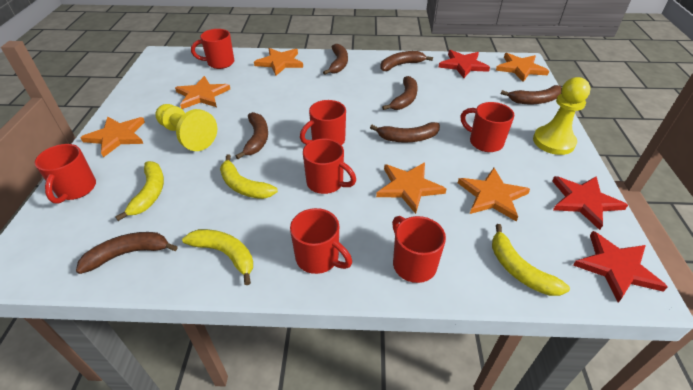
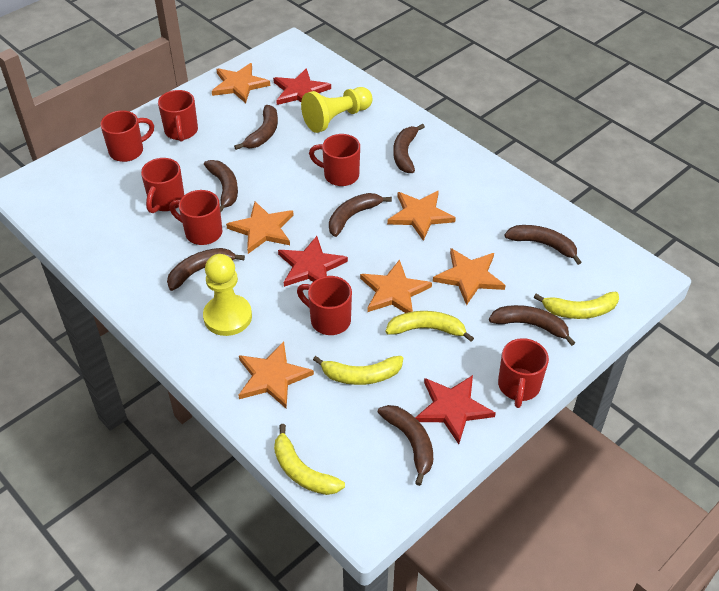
brown banana: 7 -> 8

